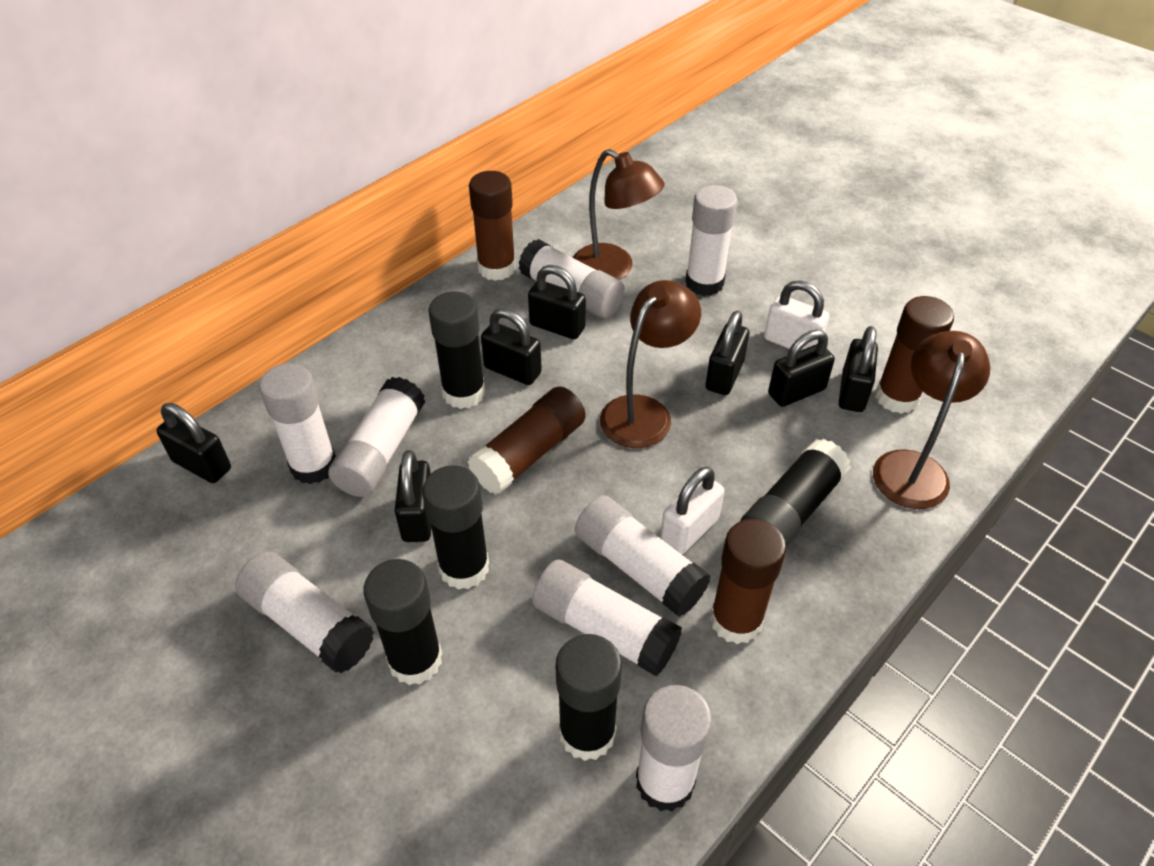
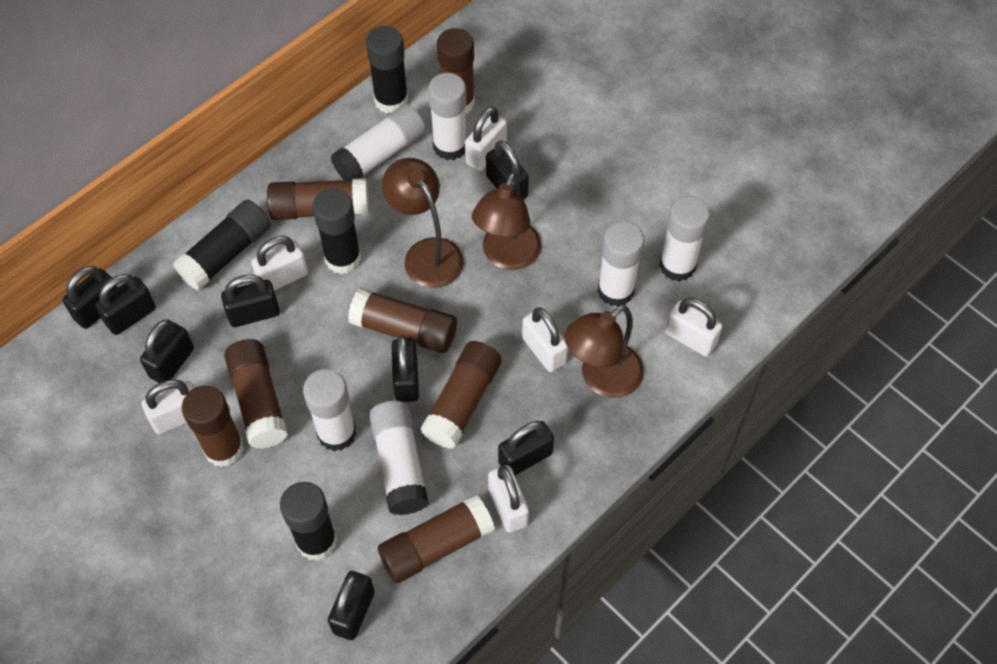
black glue stick: 5 -> 4
black padlock: 7 -> 8
brown glue stick: 4 -> 7
white glue stick: 8 -> 6
white padlock: 2 -> 6

